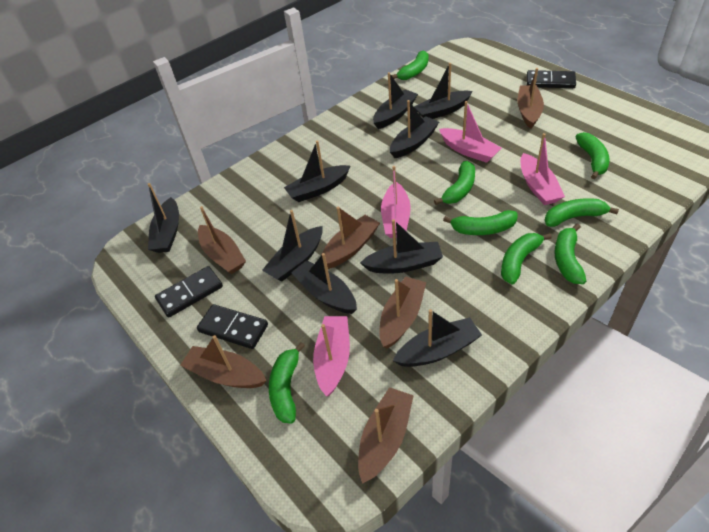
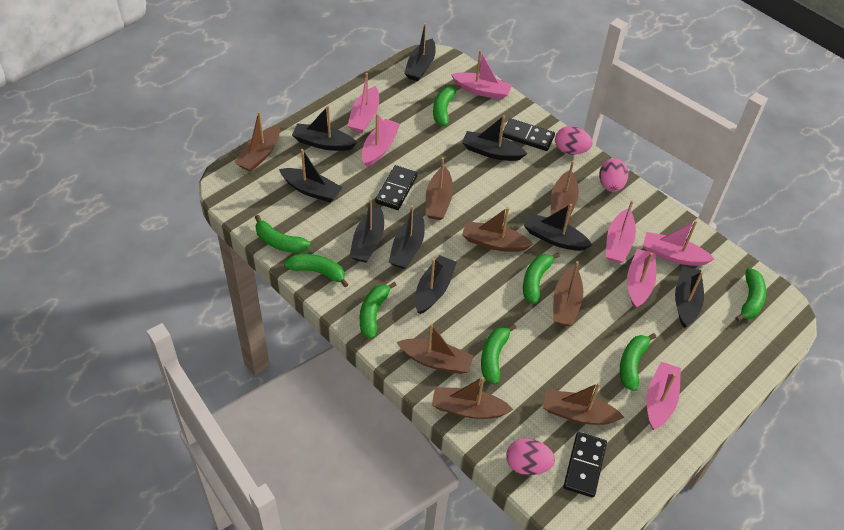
brown boat: 6 -> 8
pink boat: 4 -> 7
pink egg: 0 -> 3

